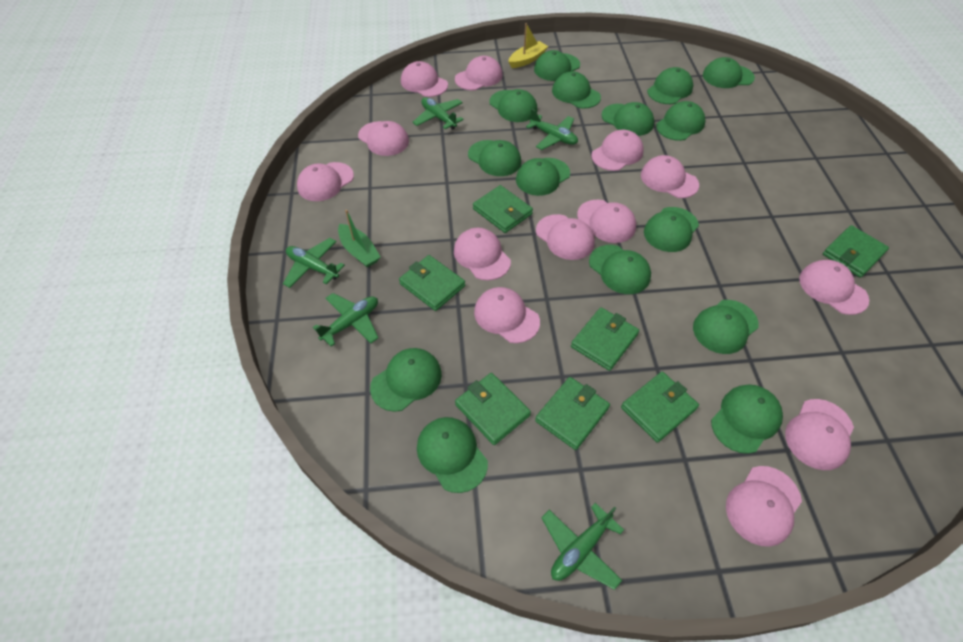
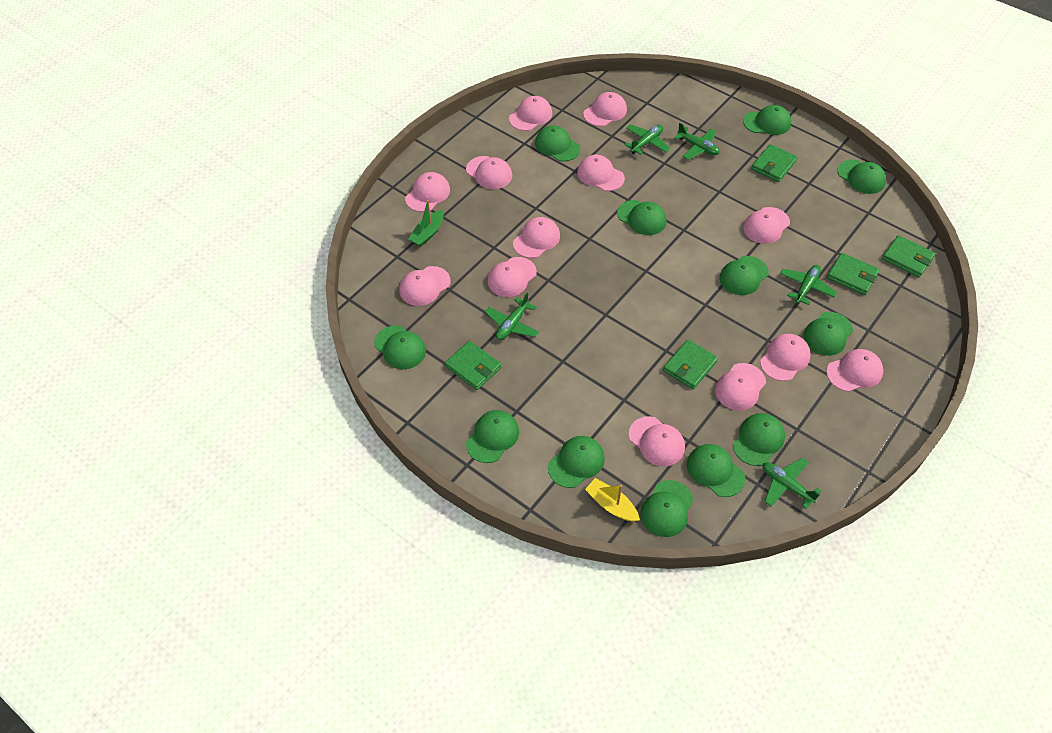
green cap: 15 -> 12
green wallet: 7 -> 5

